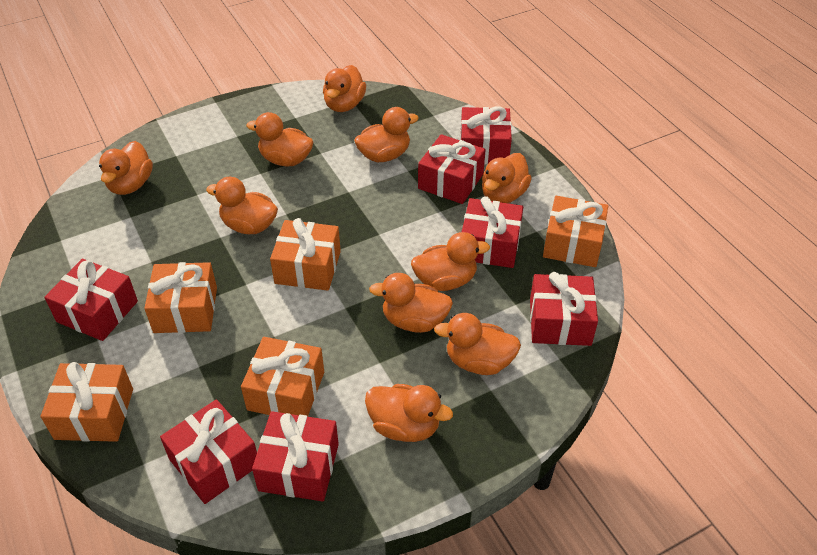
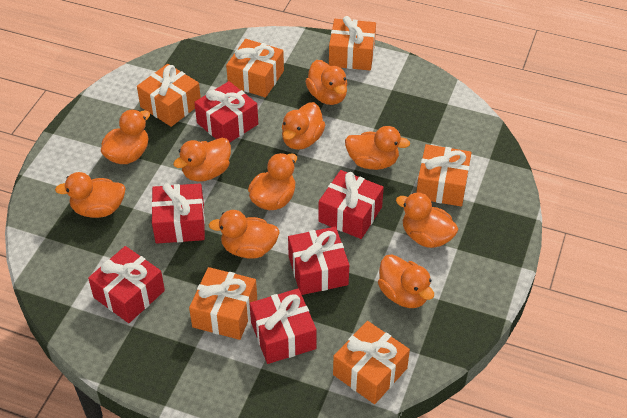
orange gift: 5 -> 6
red gift: 7 -> 6

